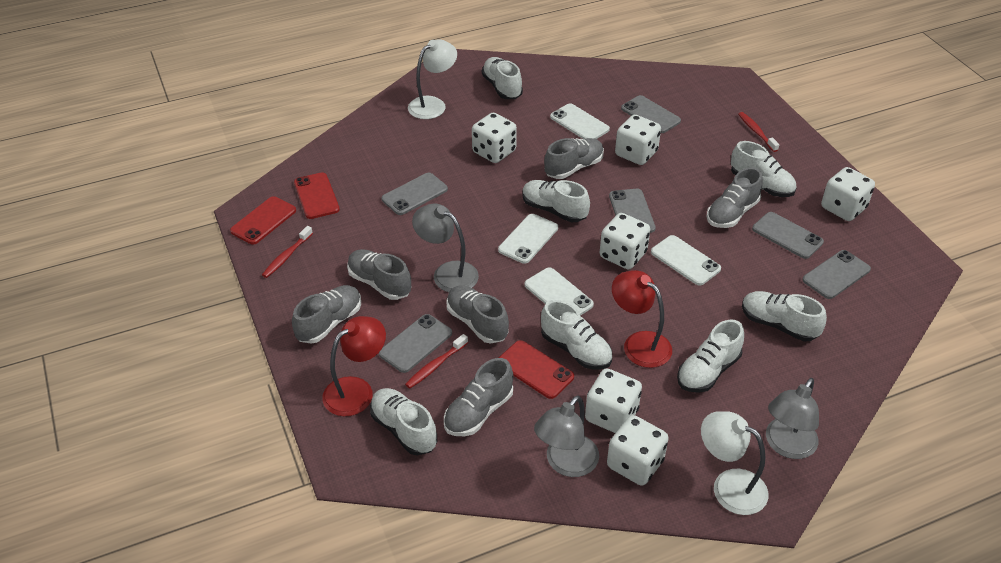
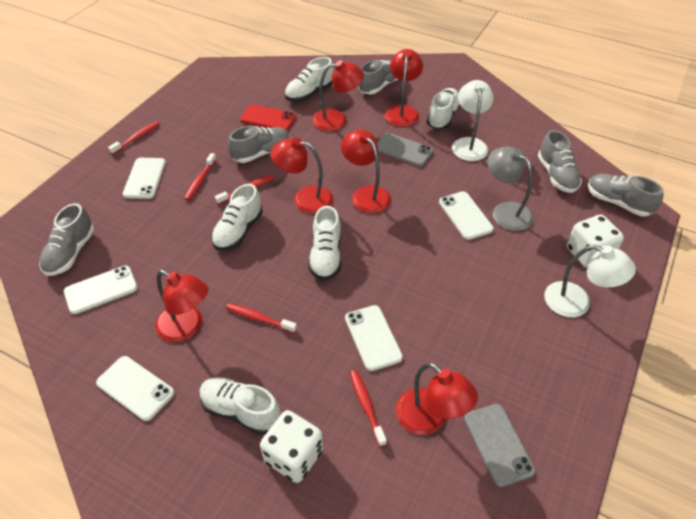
grey lamp: 3 -> 1
grey phone: 6 -> 2
grey shoe: 6 -> 5
red lamp: 2 -> 6
red phone: 3 -> 1
red toothbrush: 3 -> 5
white dice: 6 -> 2
white phone: 4 -> 5
white shoe: 7 -> 5

